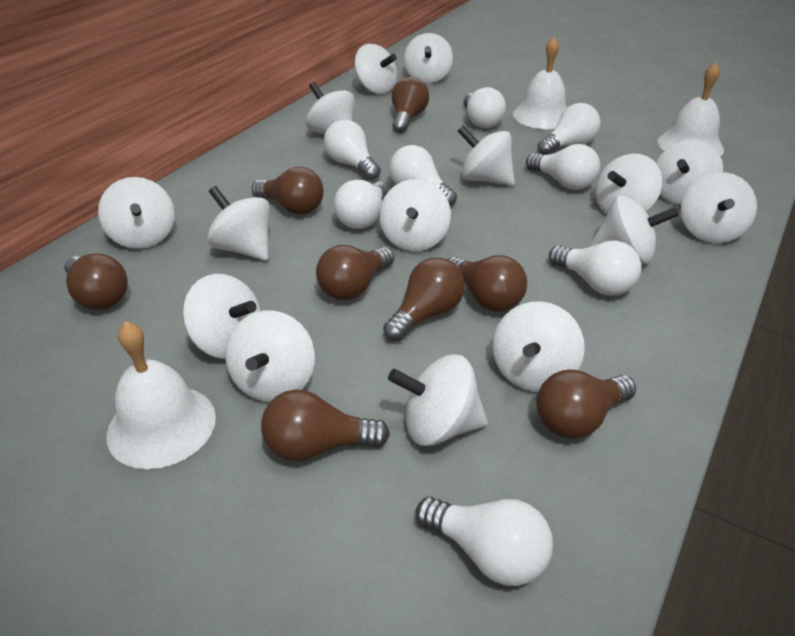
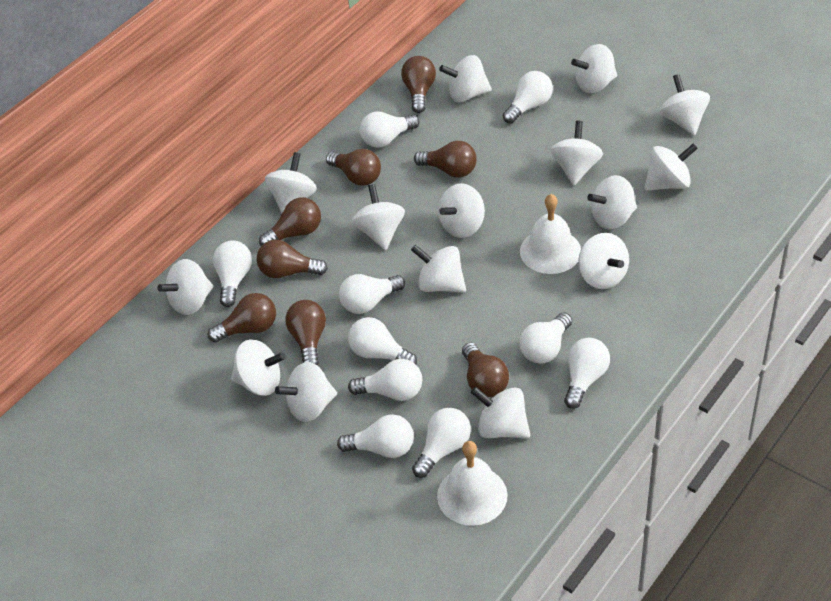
white bell: 3 -> 2
white light bulb: 8 -> 10

